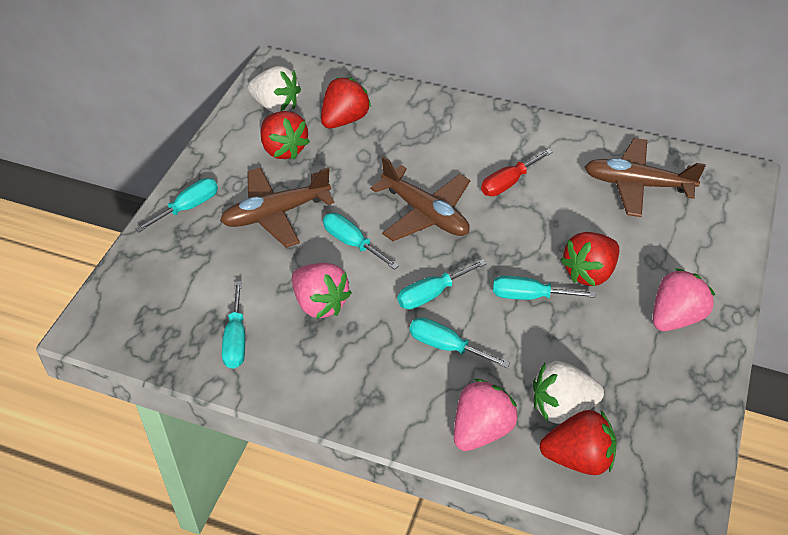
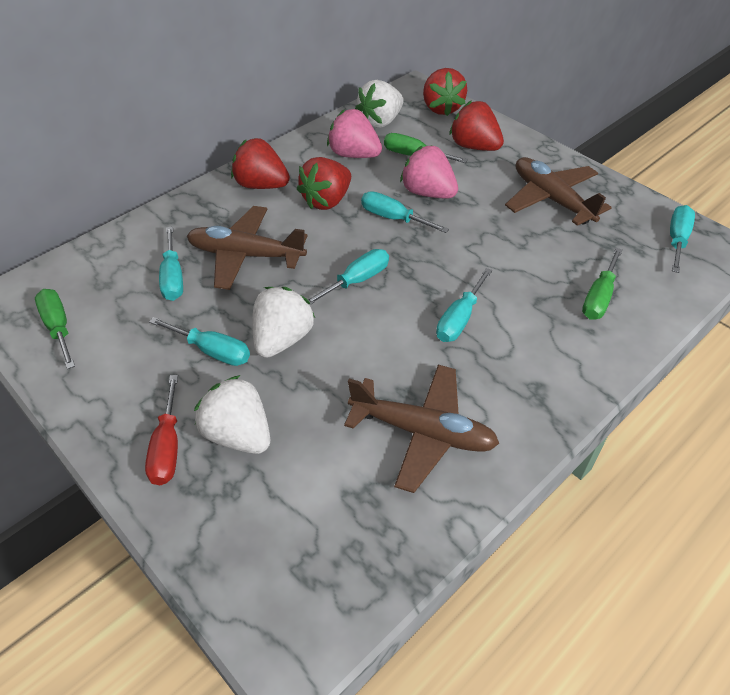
green screwdriver: 0 -> 3
pink strawberry: 3 -> 2
white strawberry: 2 -> 3

